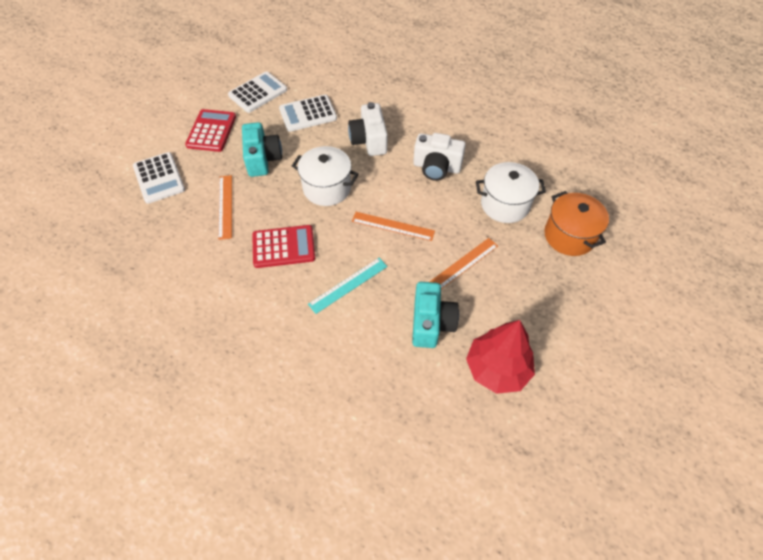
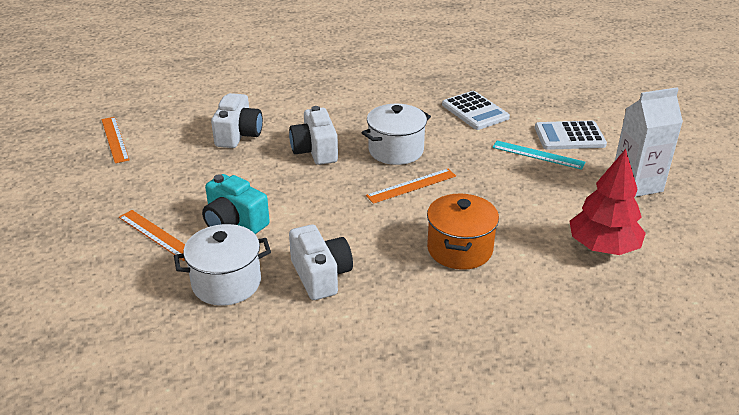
red calculator: 2 -> 0
turquoise camera: 2 -> 1
white calculator: 3 -> 2
white camera: 2 -> 3
white carton: 0 -> 1

